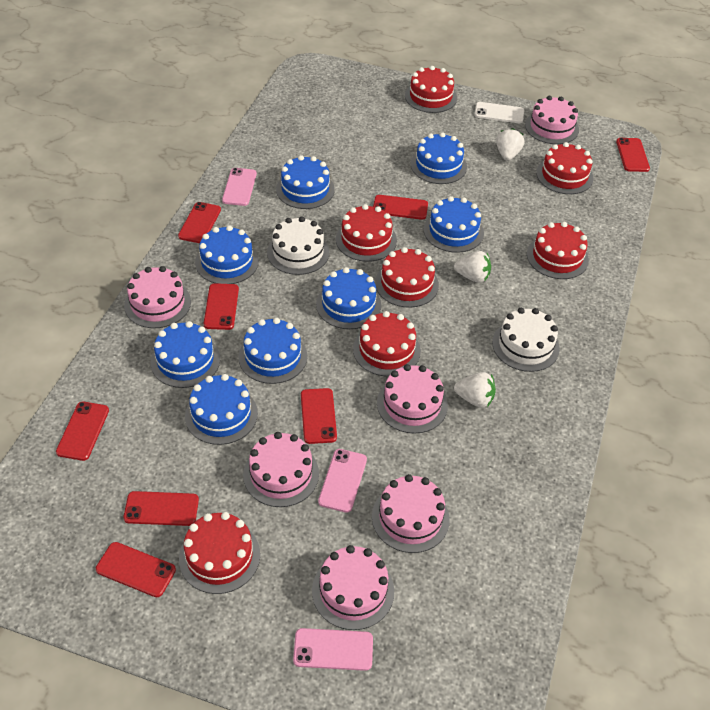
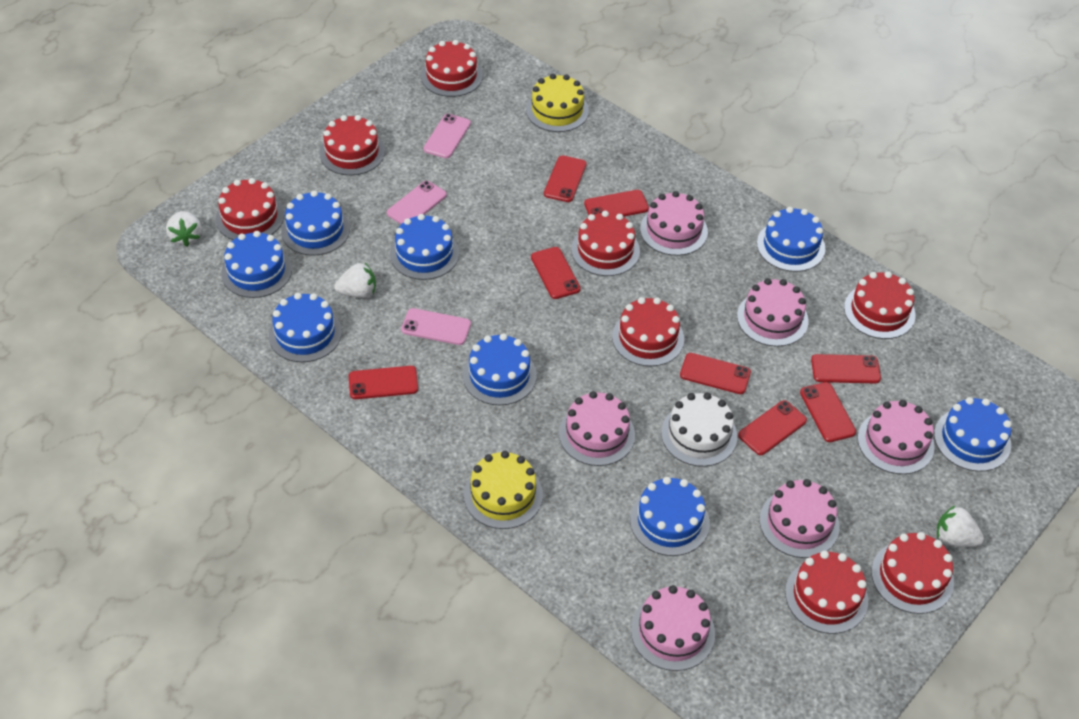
red cake: 7 -> 8
white cake: 2 -> 1
white phone: 1 -> 0
yellow cake: 0 -> 2

